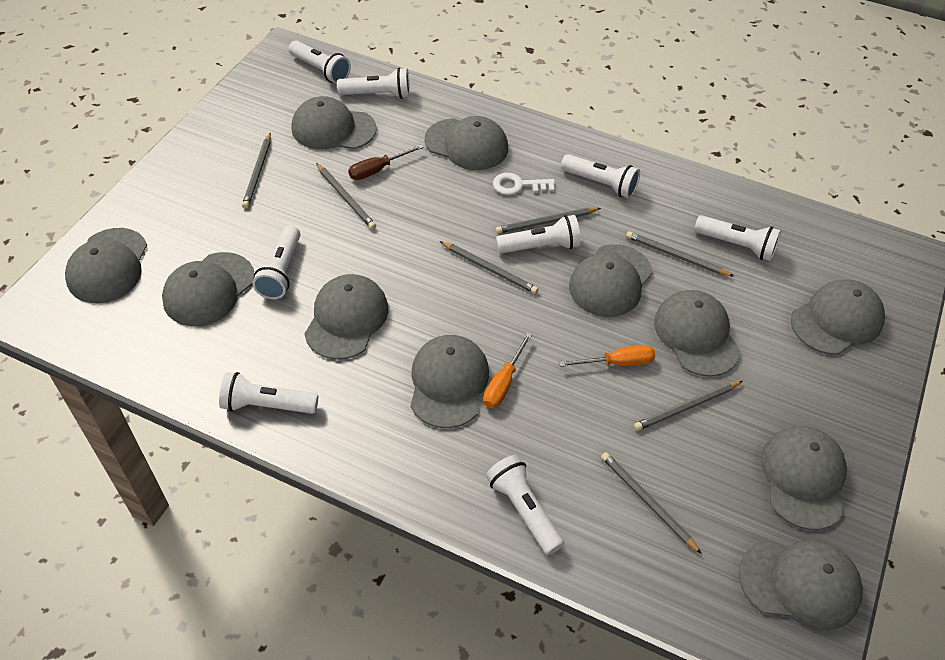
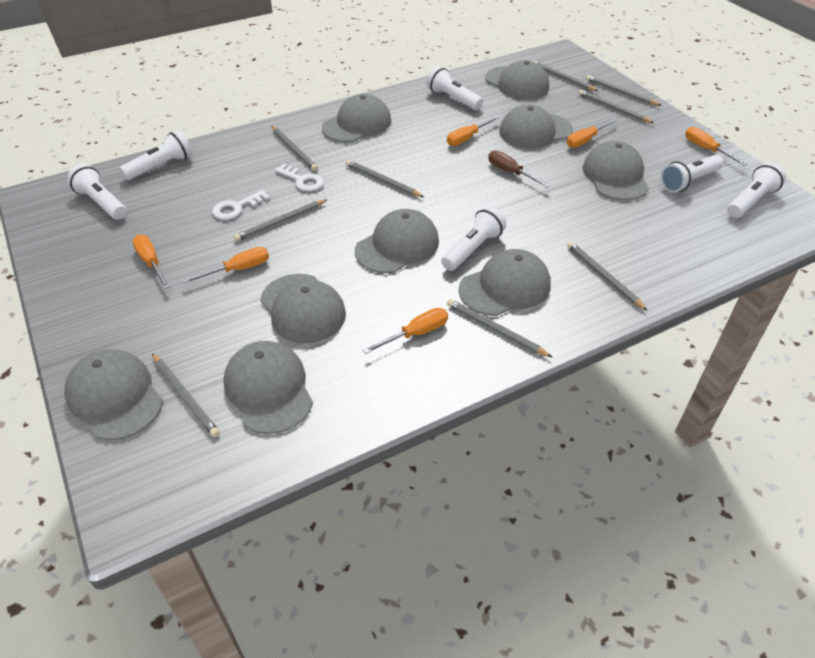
grey cap: 11 -> 9
grey pencil: 7 -> 9
orange screwdriver: 2 -> 6
white flashlight: 8 -> 6
white key: 1 -> 2

